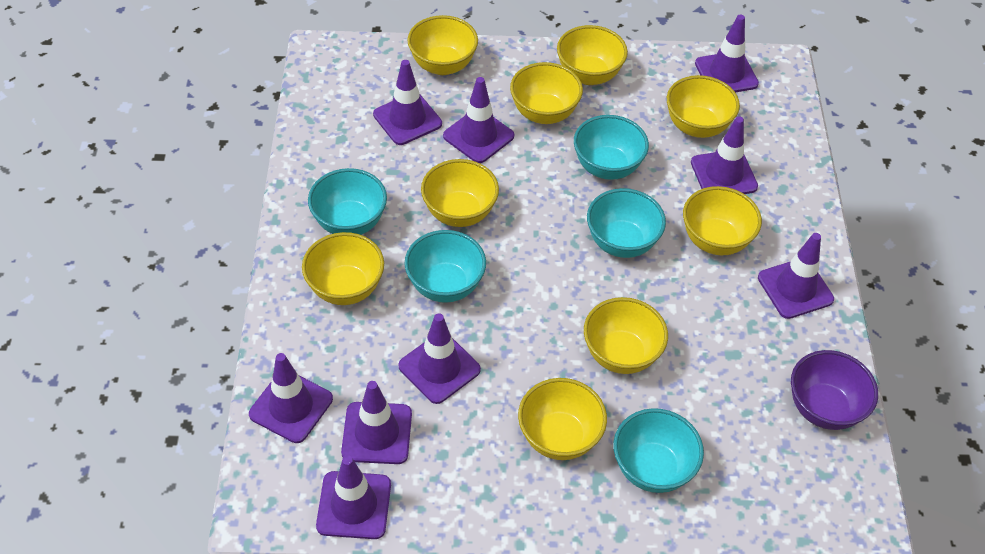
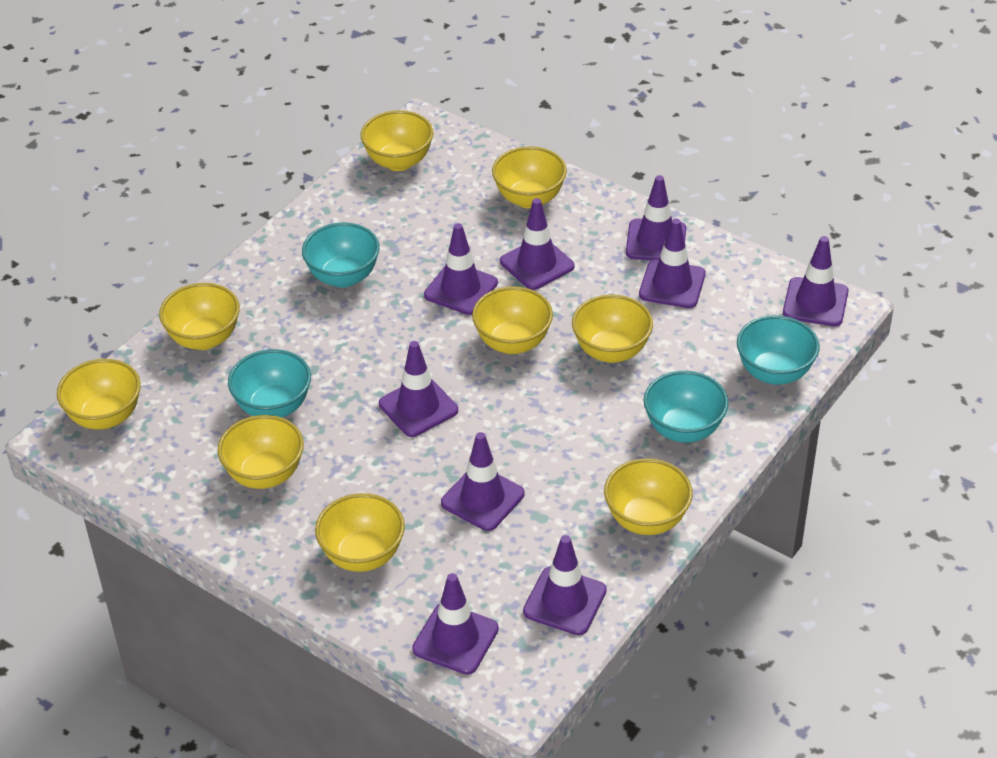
purple bowl: 1 -> 0
turquoise bowl: 5 -> 4

